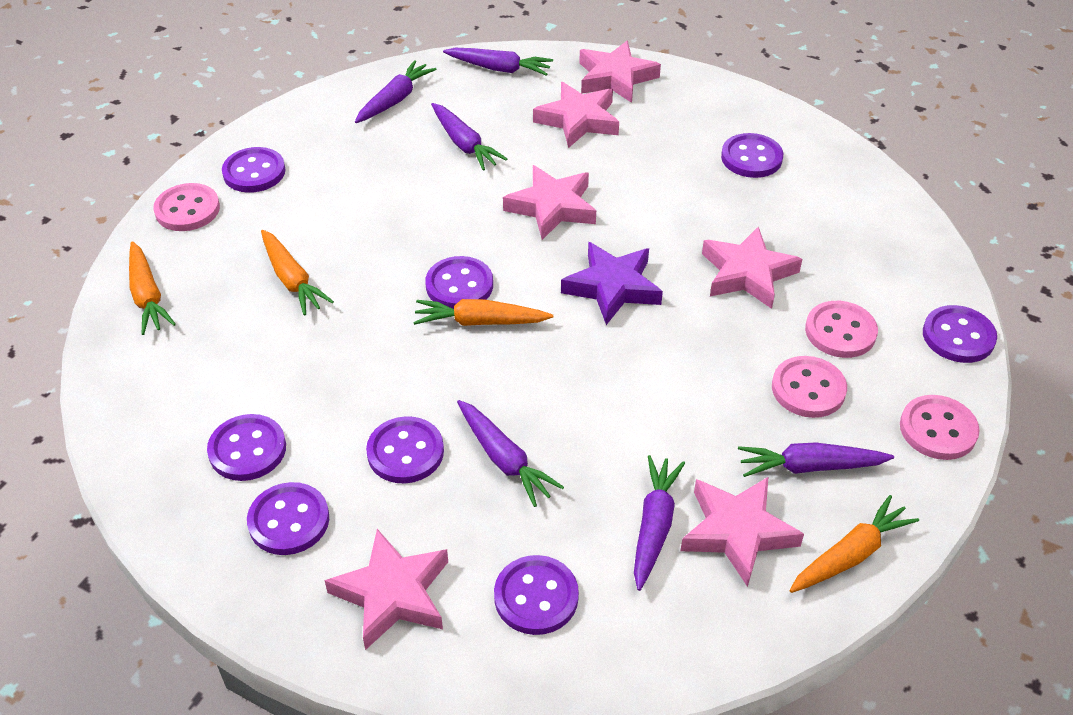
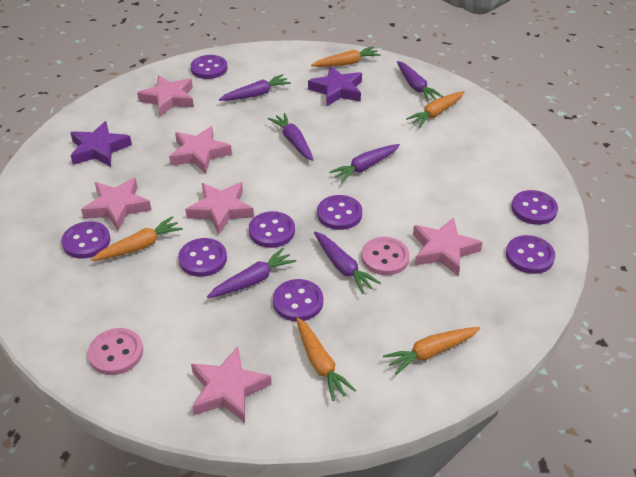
orange carrot: 4 -> 5
pink button: 4 -> 2
purple star: 1 -> 2

